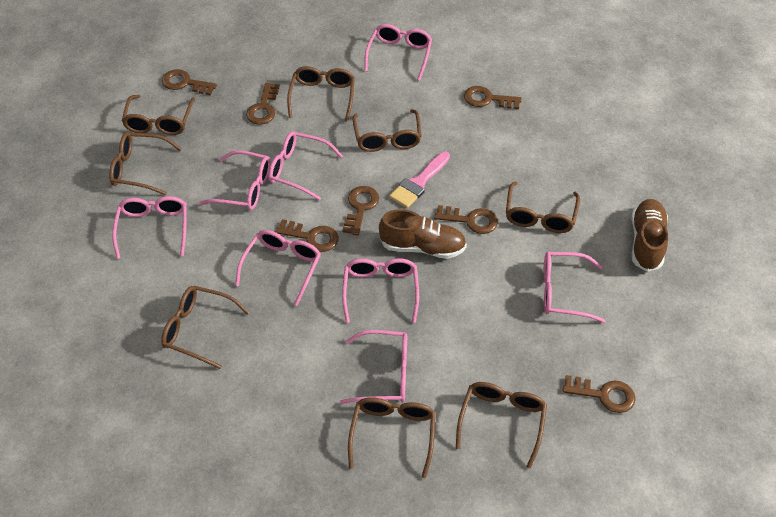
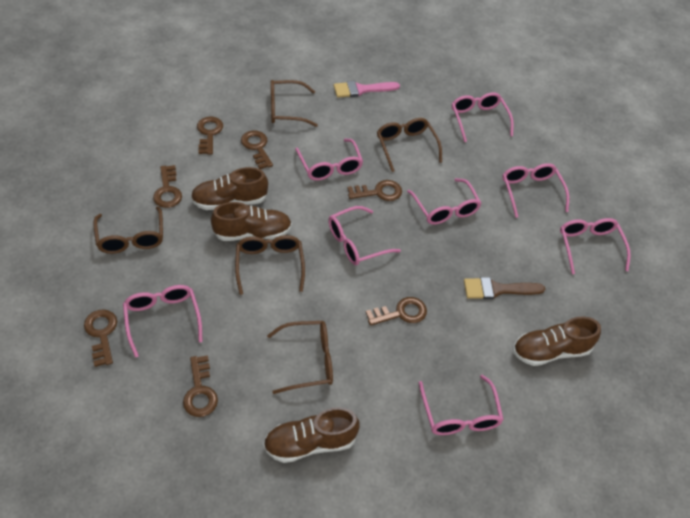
brown brush: 0 -> 1
brown glasses: 8 -> 5
brown shoe: 2 -> 4

